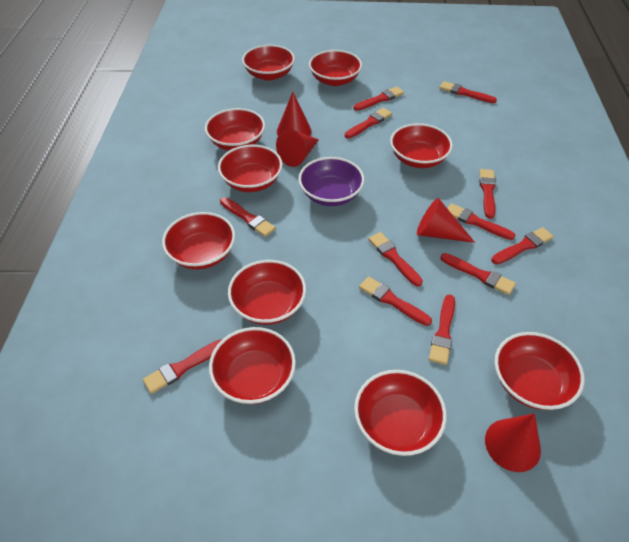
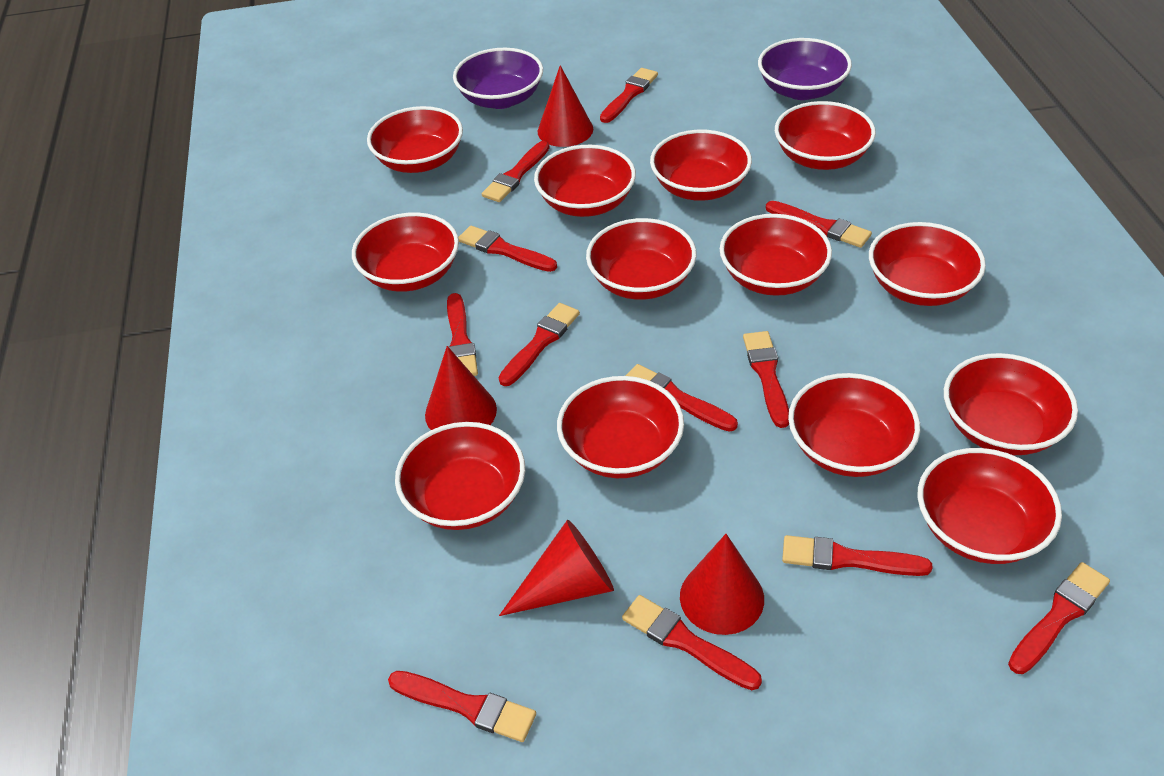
purple bowl: 1 -> 2
red bowl: 10 -> 13

